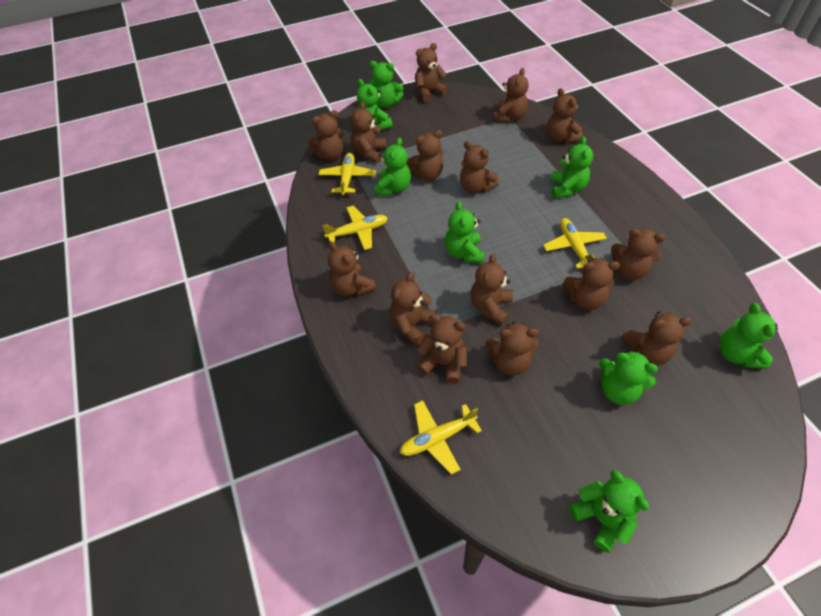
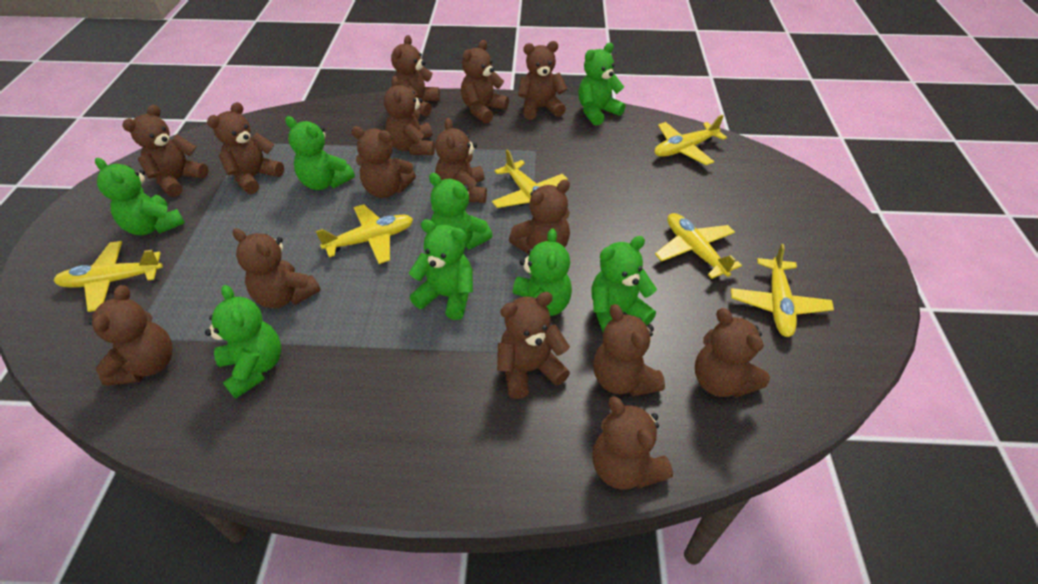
yellow plane: 4 -> 6

